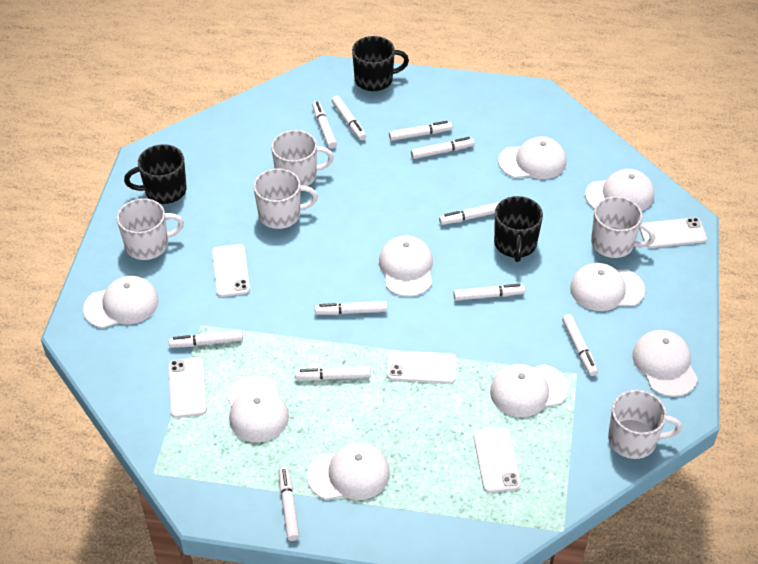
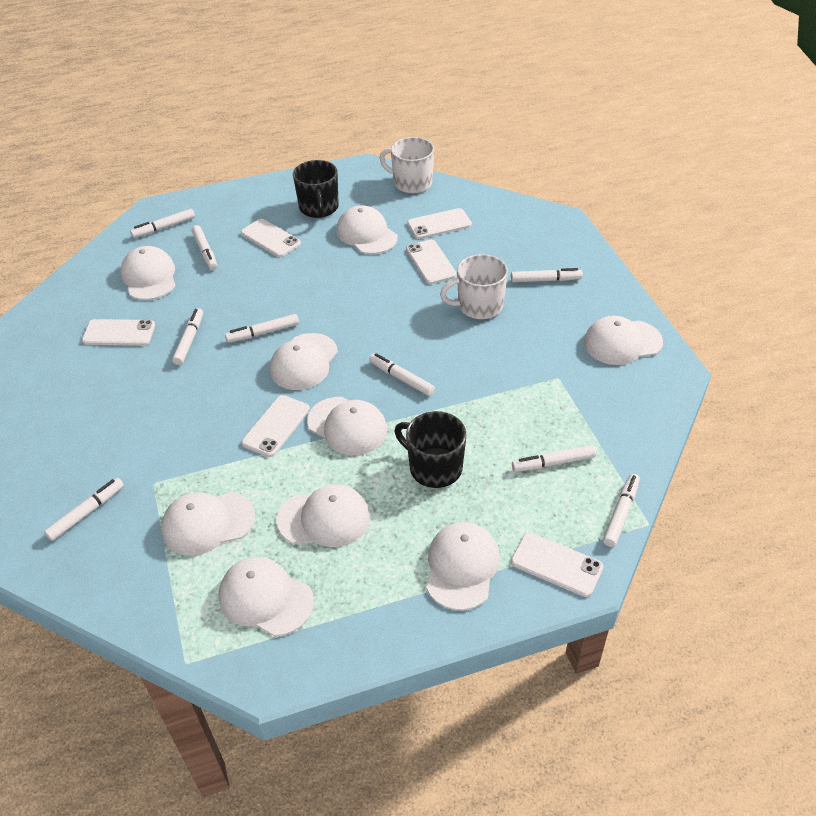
black mug: 3 -> 2
white marker: 11 -> 9
white mug: 5 -> 2
white phone: 5 -> 6

